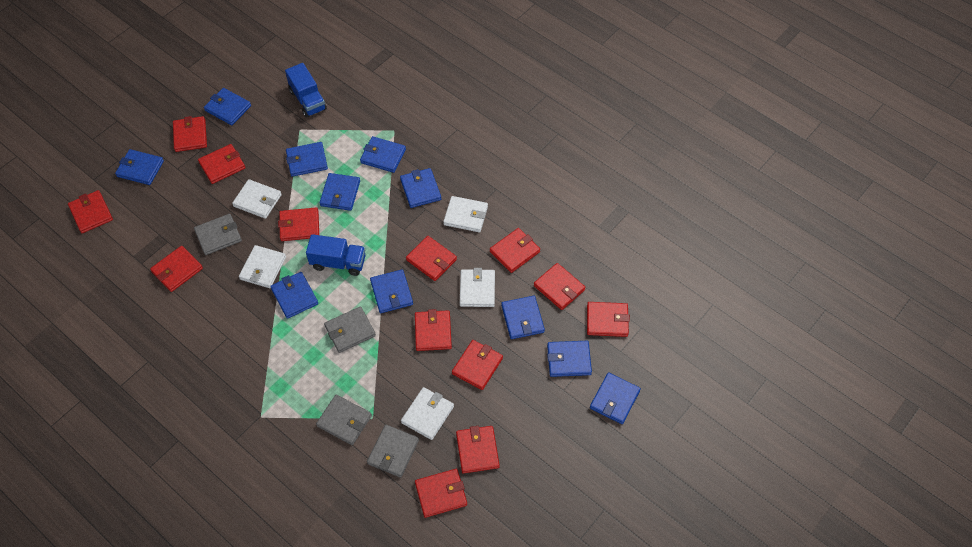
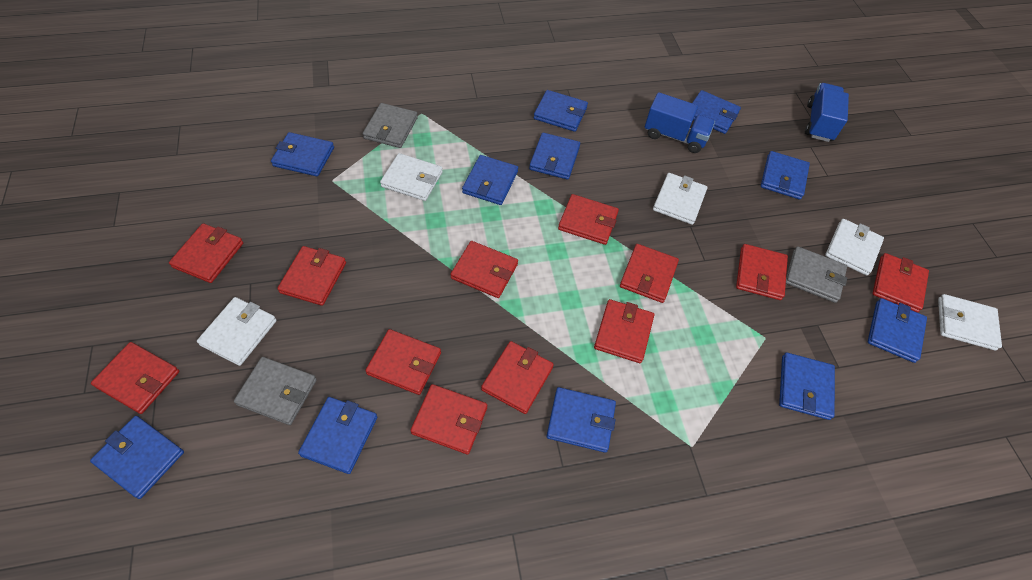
grey wallet: 4 -> 3
red wallet: 13 -> 12

